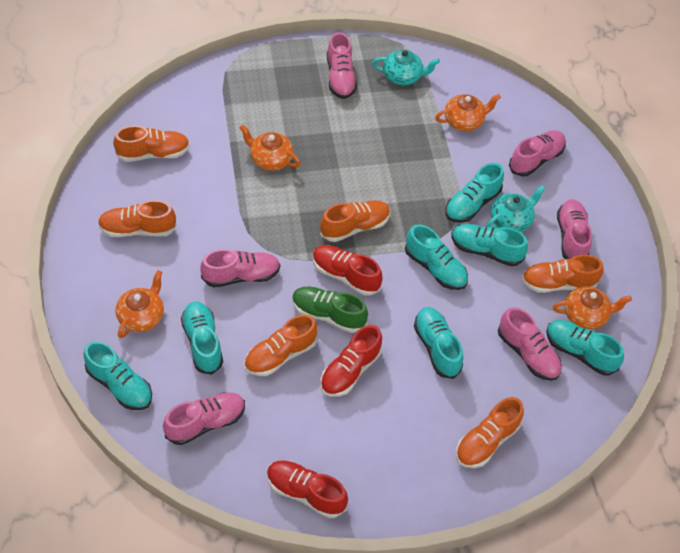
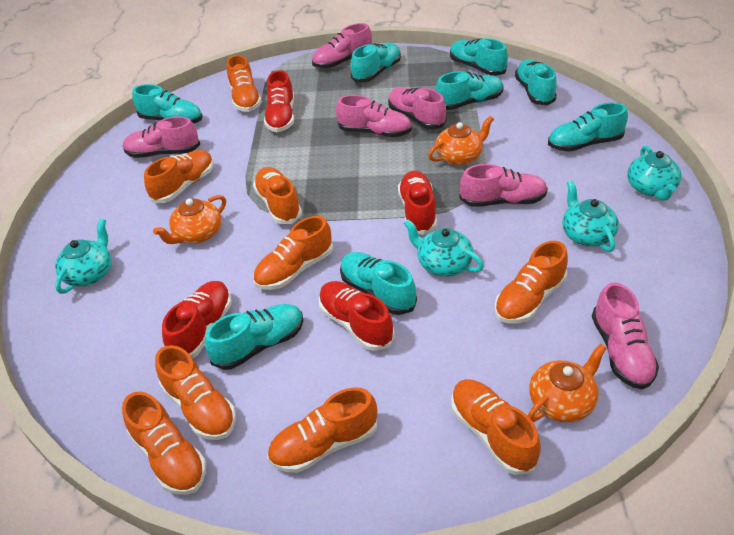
green shoe: 1 -> 0
orange shoe: 6 -> 9
orange teapot: 4 -> 3
red shoe: 3 -> 4
turquoise shoe: 7 -> 8
turquoise teapot: 2 -> 4

